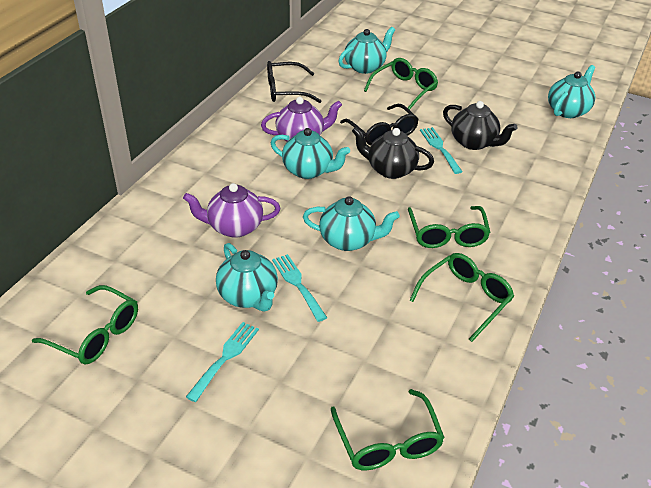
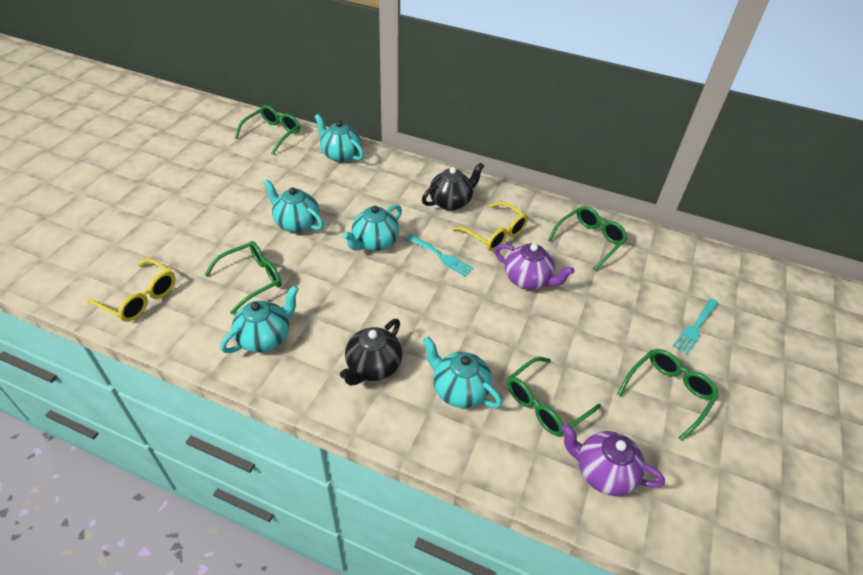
black glasses: 2 -> 0
turquoise fork: 3 -> 2
yellow glasses: 0 -> 2

